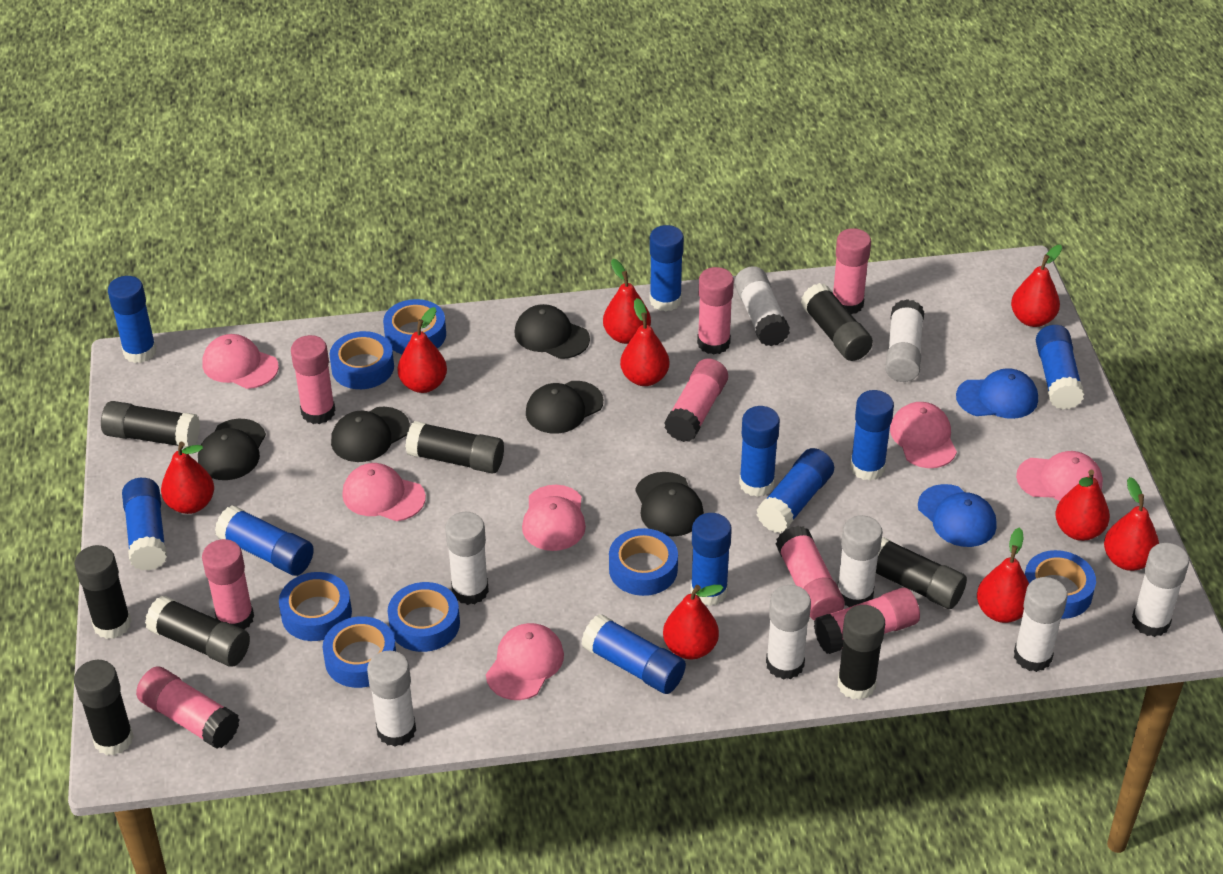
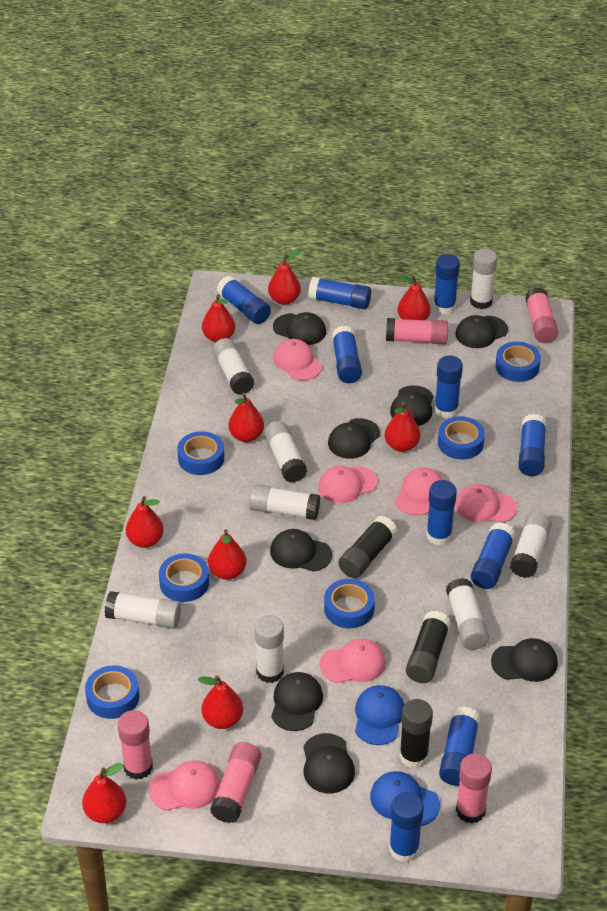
black cap: 5 -> 8
black glue stick: 8 -> 3
blue tape: 7 -> 6
pink glue stick: 8 -> 5

